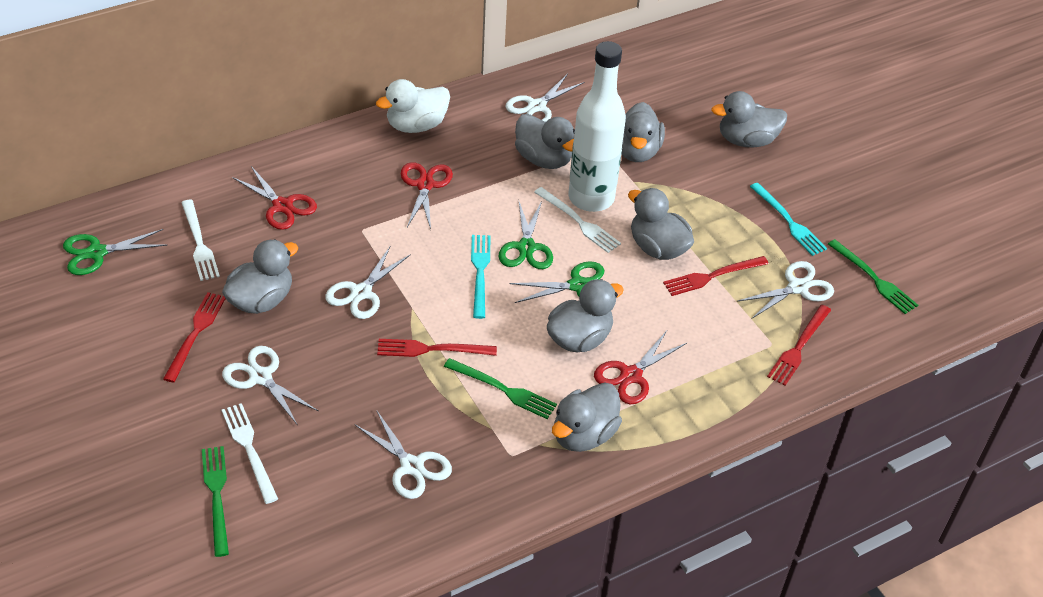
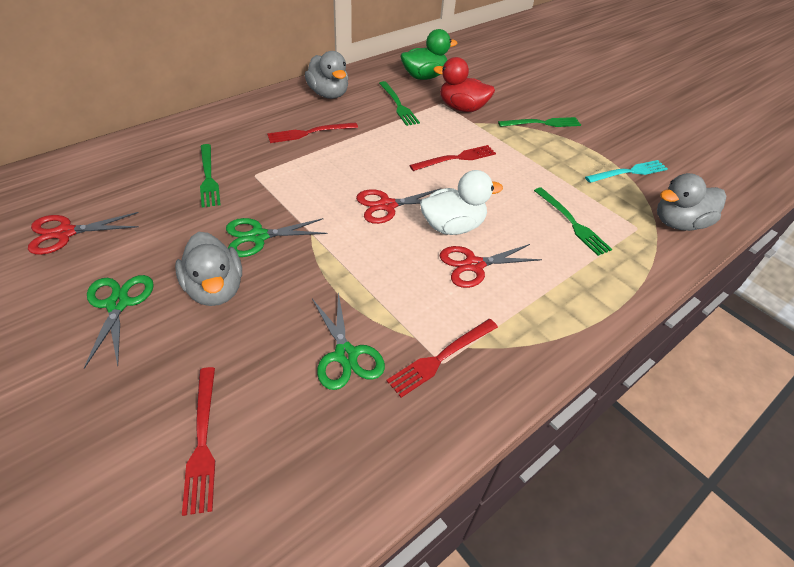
green duck: 0 -> 1
green fork: 3 -> 4
grey duck: 7 -> 3
red duck: 0 -> 1
turquoise fork: 2 -> 1
white bottle: 1 -> 0
white fork: 3 -> 0
white scissors: 5 -> 0

